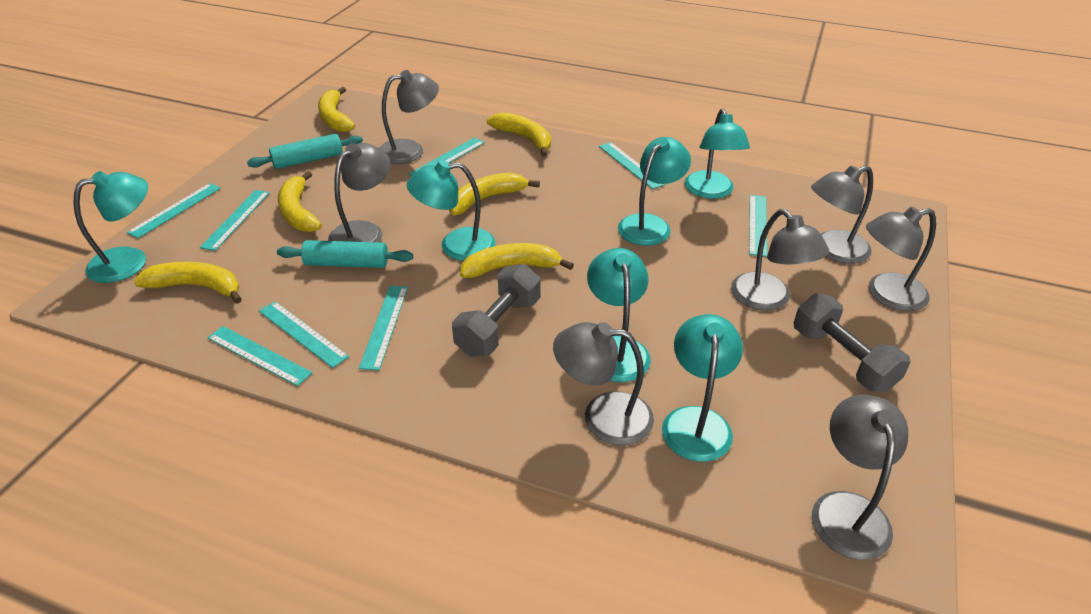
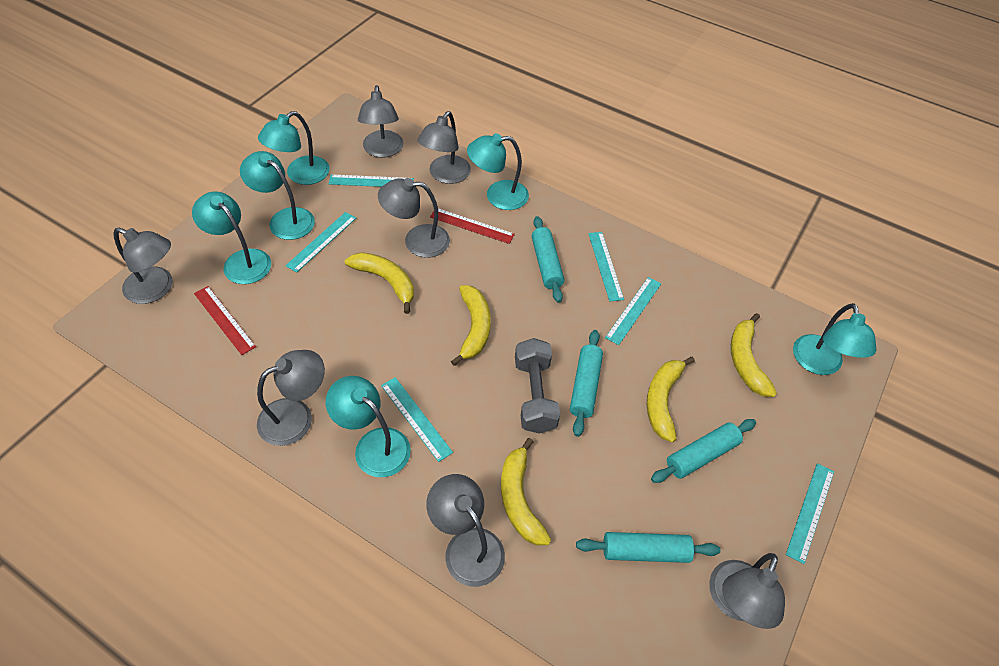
grey dumbbell: 2 -> 1
red ruler: 0 -> 2
turquoise rolling pin: 2 -> 4
turquoise ruler: 8 -> 6
yellow banana: 6 -> 5

